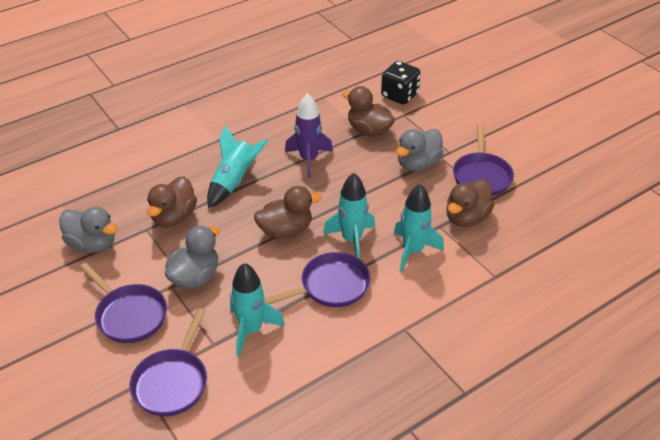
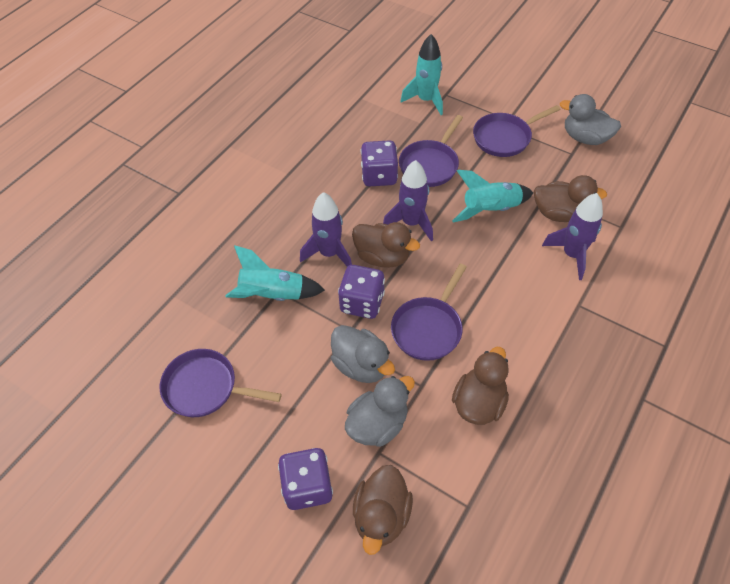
black dice: 1 -> 0
purple dice: 0 -> 3
purple rocket: 1 -> 3
turquoise rocket: 4 -> 3

